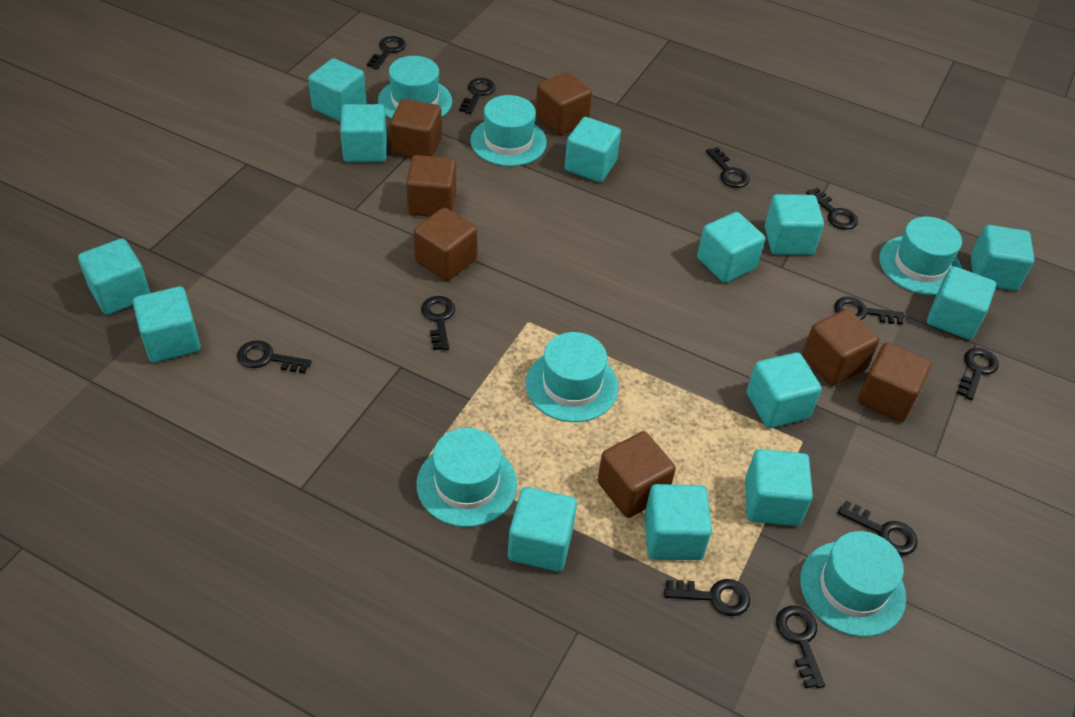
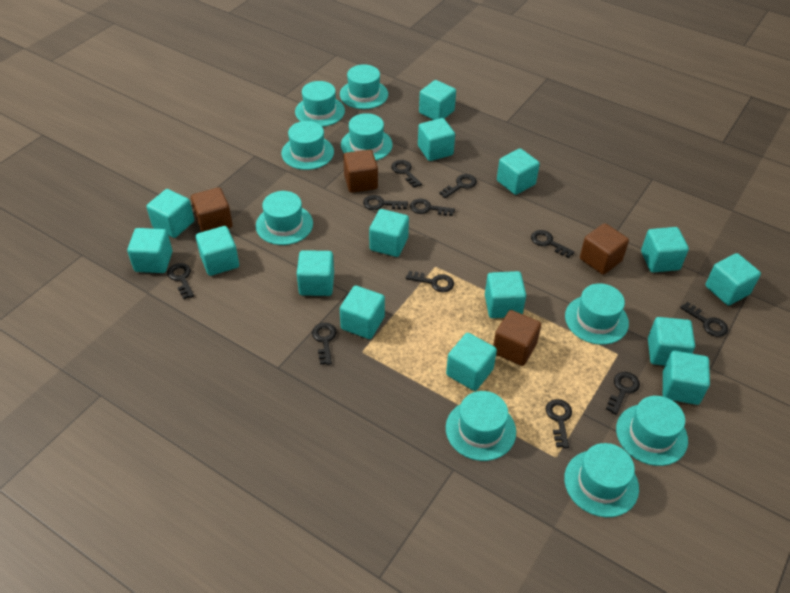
brown cube: 7 -> 4
turquoise cube: 13 -> 15
turquoise hat: 6 -> 9

